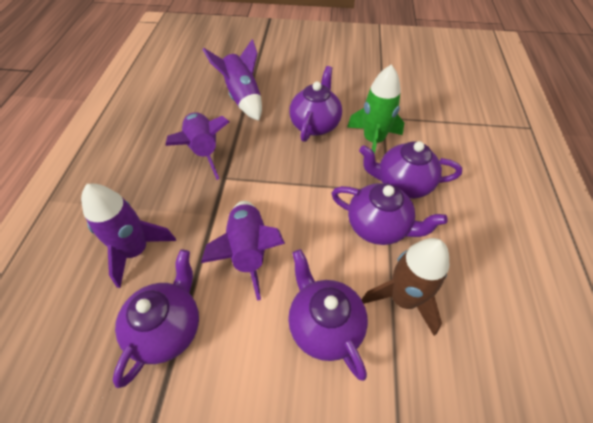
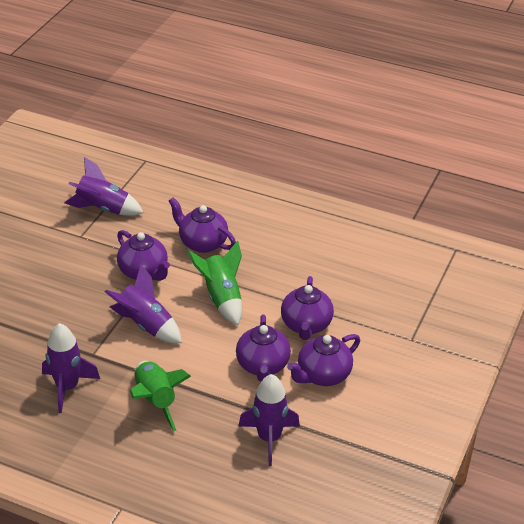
brown rocket: 1 -> 0
green rocket: 1 -> 2

